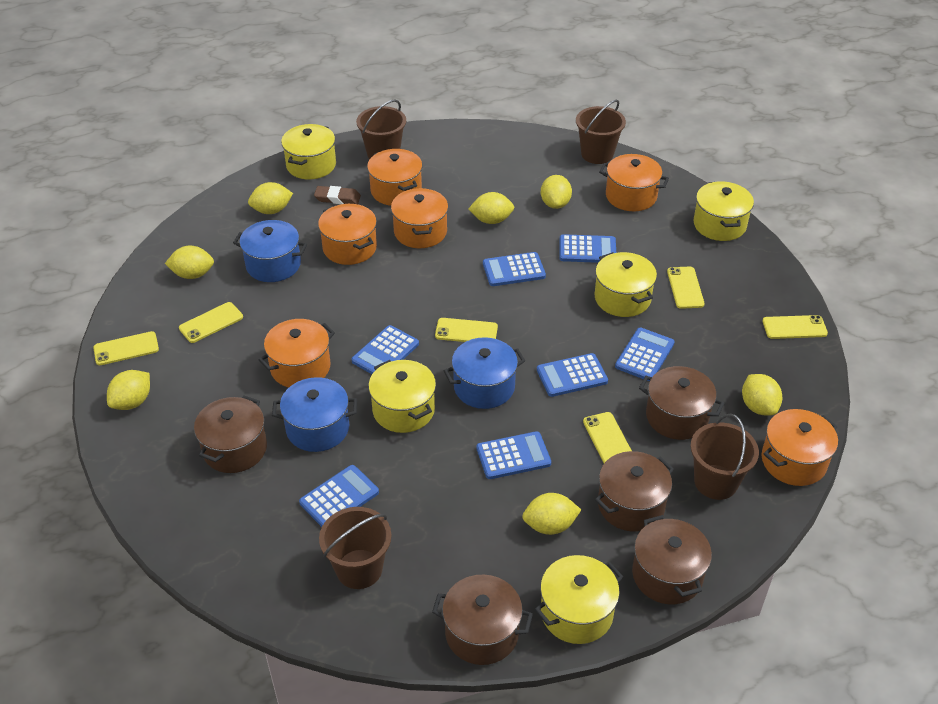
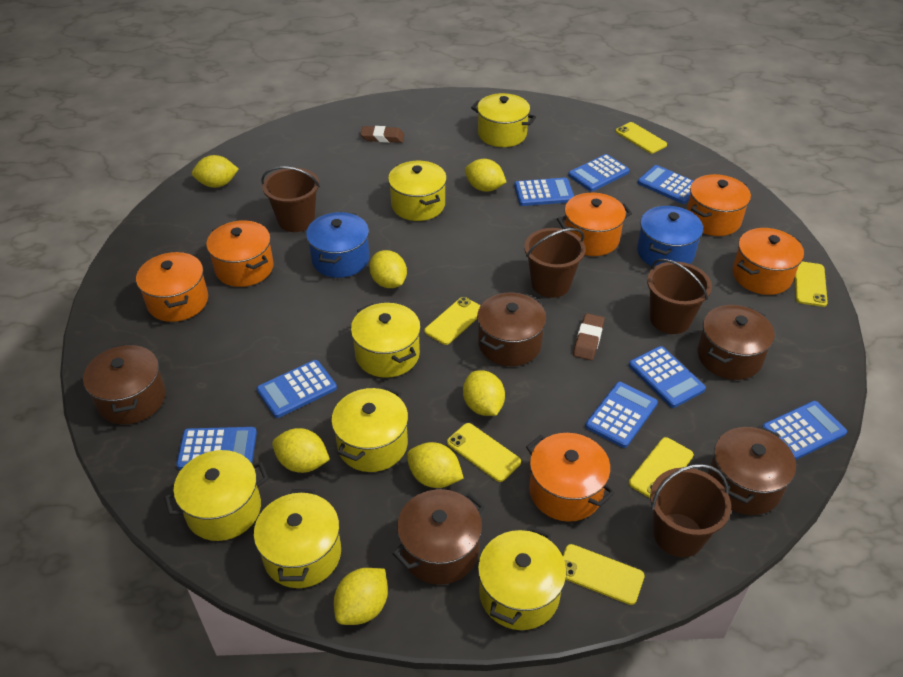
blue calculator: 7 -> 8
blue pot: 3 -> 2
brown eraser: 1 -> 2
yellow pot: 5 -> 7

